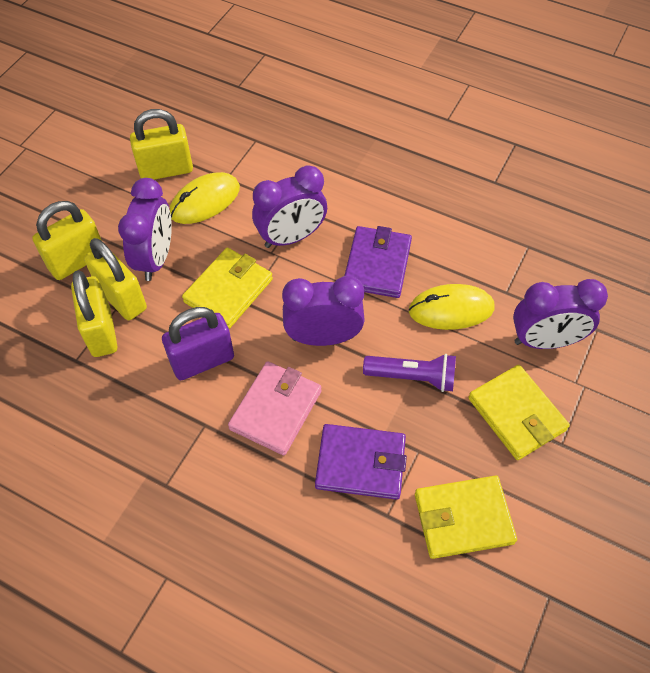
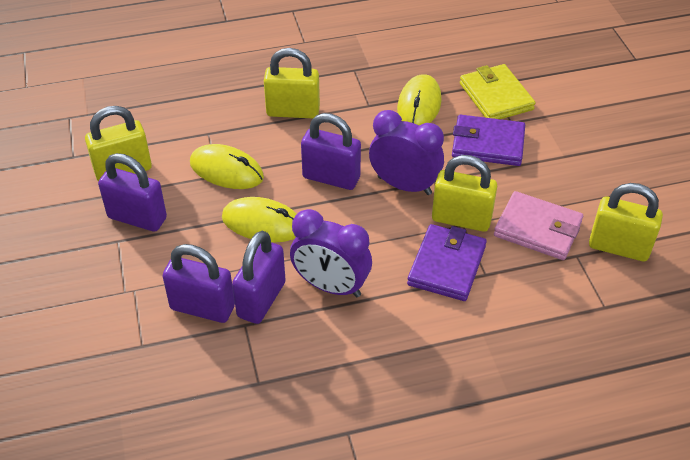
purple clock: 4 -> 2
purple flashlight: 1 -> 0
purple padlock: 1 -> 4
yellow mouse: 2 -> 3
yellow wallet: 3 -> 1

